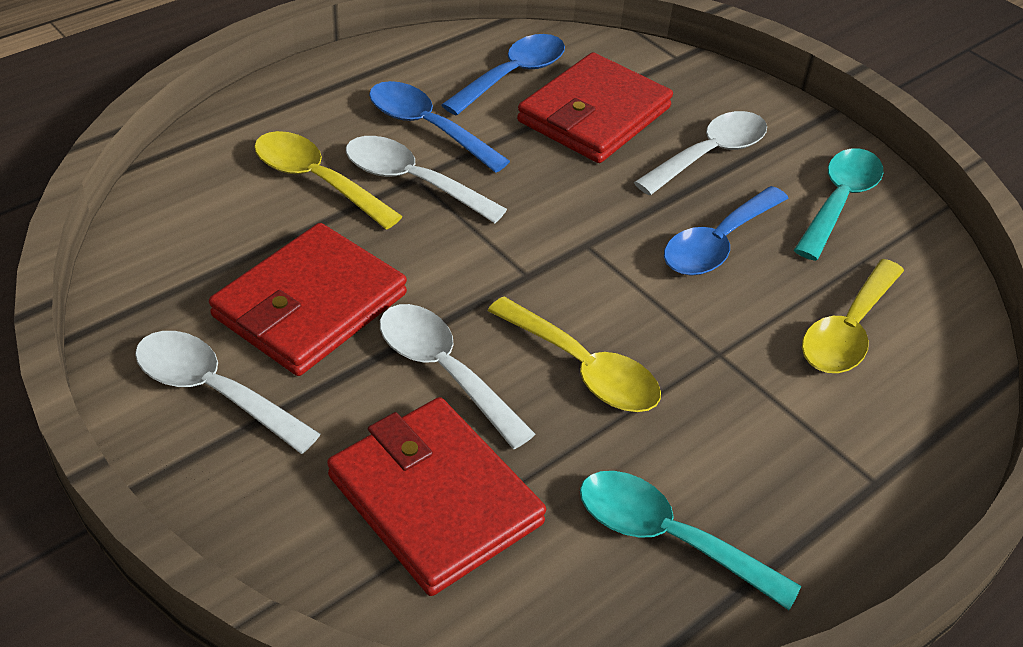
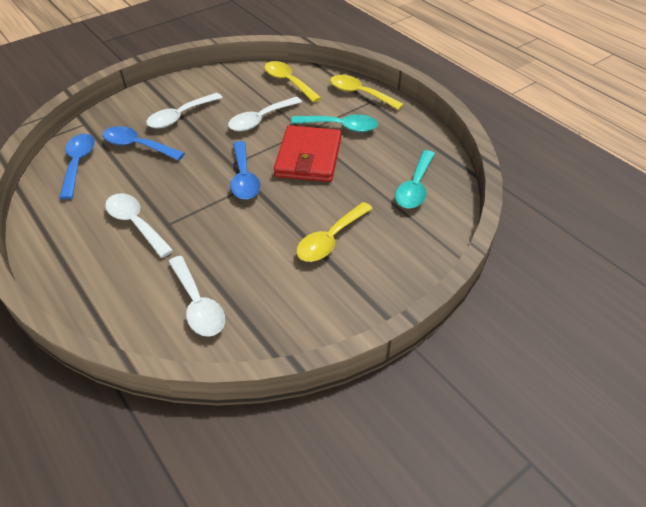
red wallet: 3 -> 1

